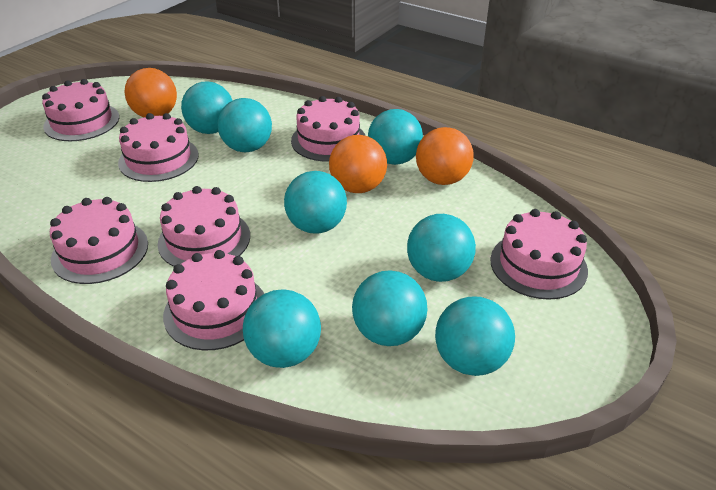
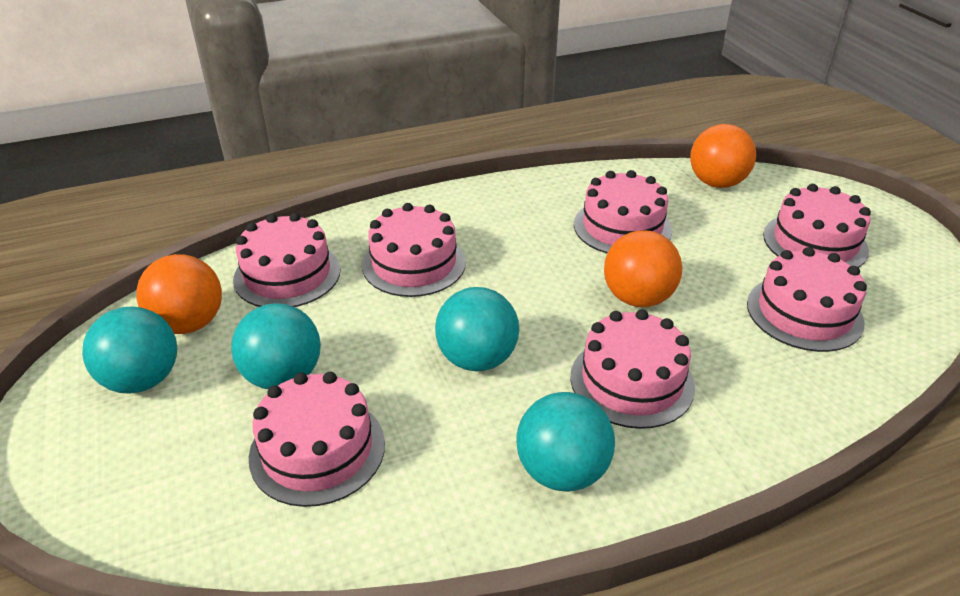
turquoise ball: 8 -> 4

